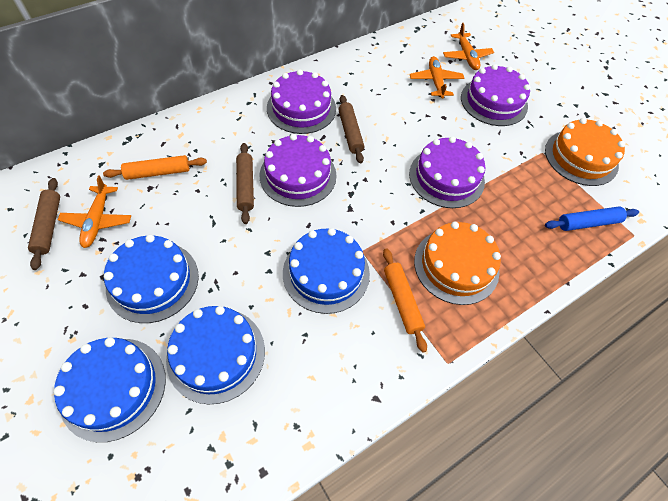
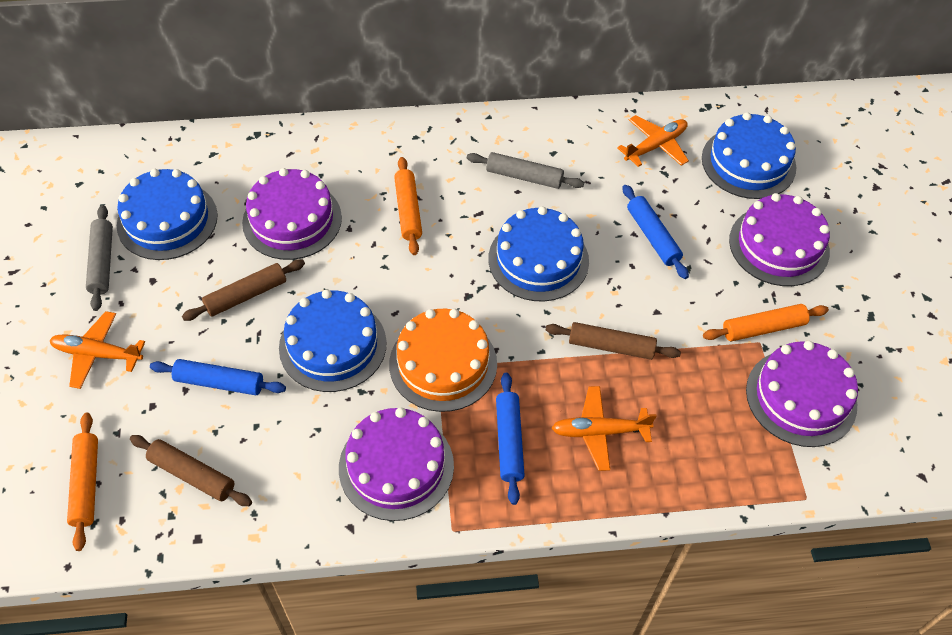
blue rolling pin: 1 -> 3
grey rolling pin: 0 -> 2
orange cake: 2 -> 1
orange rolling pin: 2 -> 3

